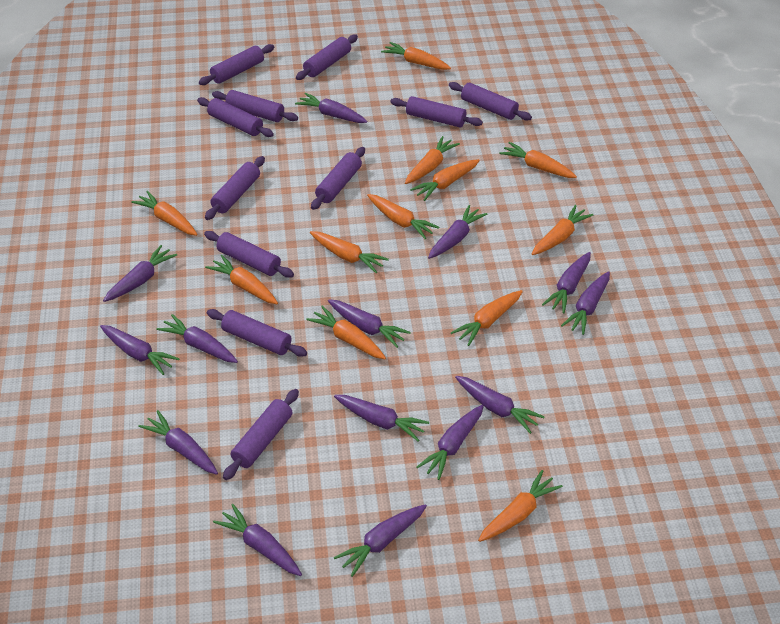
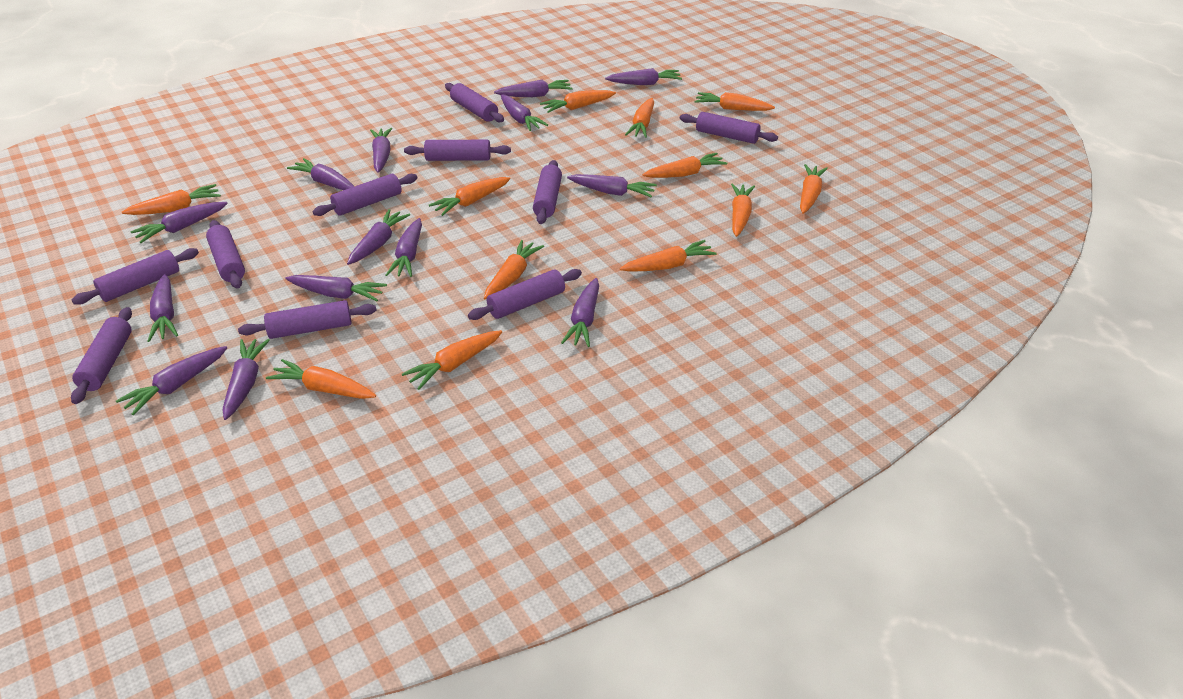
purple rolling pin: 11 -> 10

